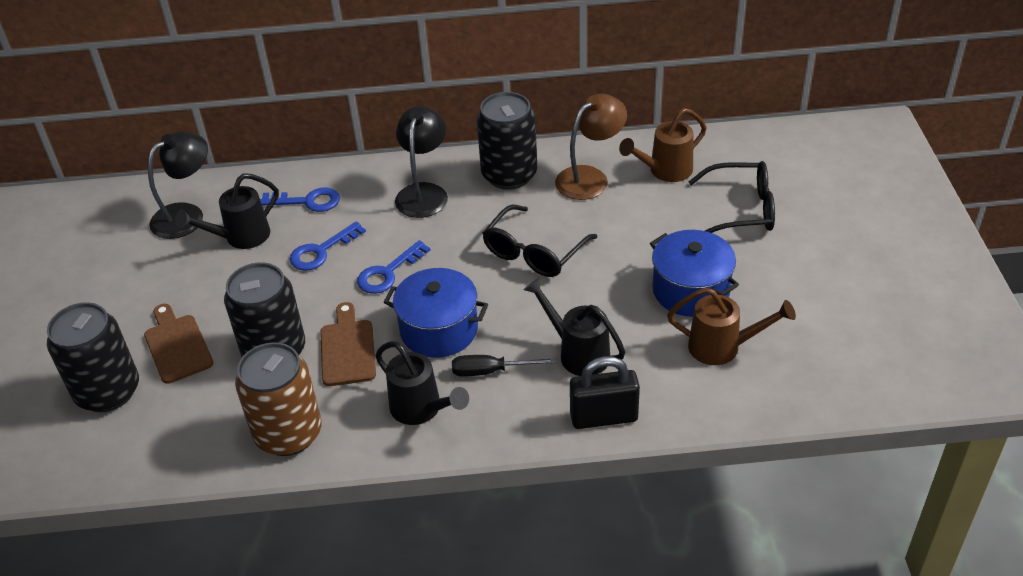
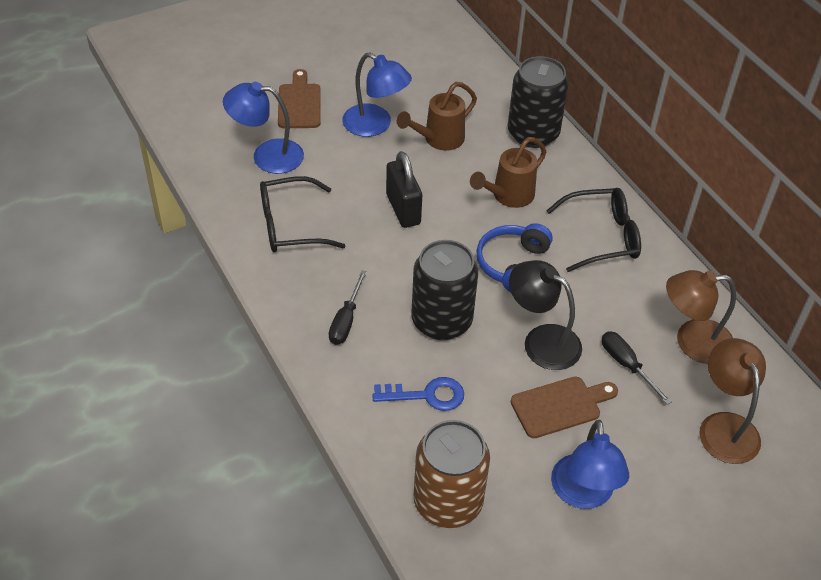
black can: 3 -> 2
black lamp: 2 -> 1
black screwdriver: 1 -> 2
black watering can: 3 -> 0
blue headphones: 0 -> 1
blue key: 3 -> 1
blue lamp: 0 -> 3
blue pot: 2 -> 0
brown lamp: 1 -> 2

